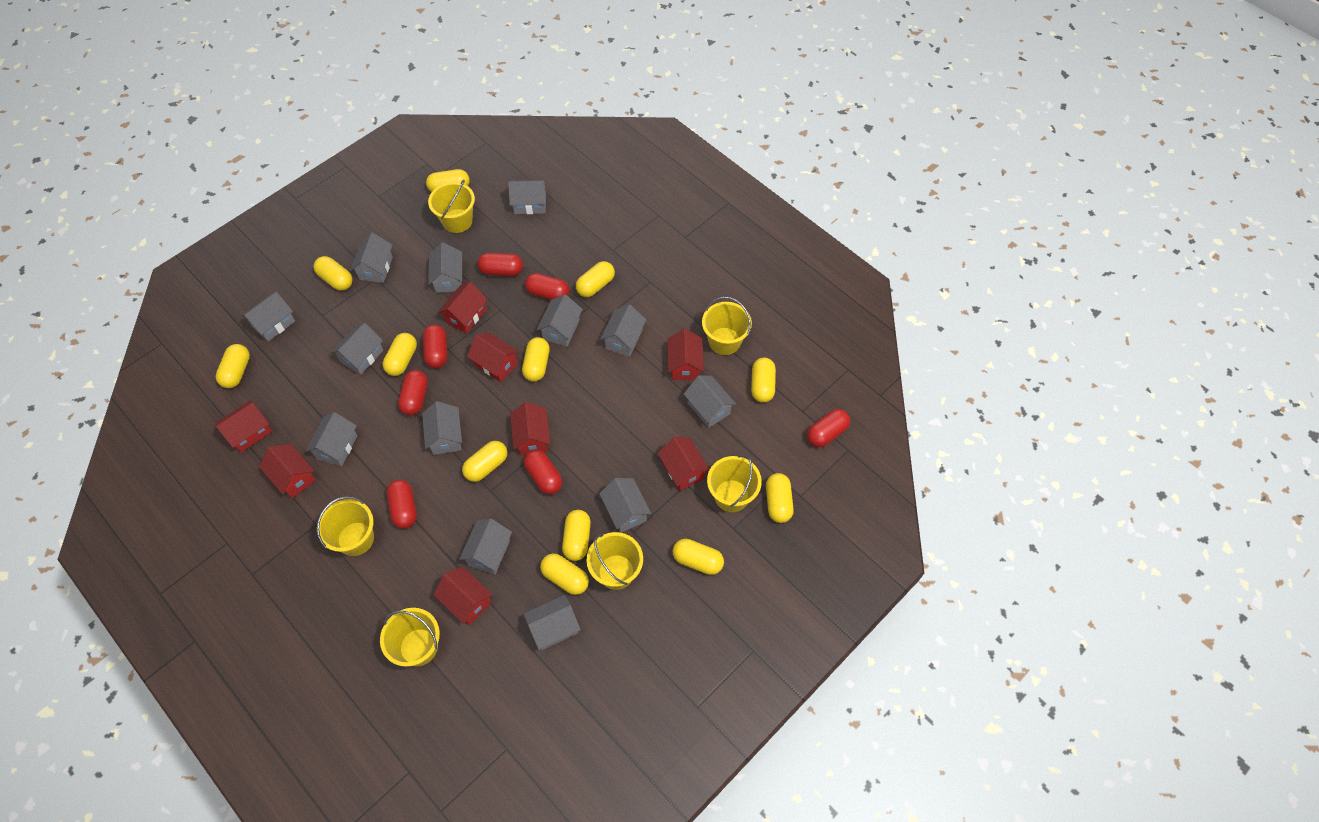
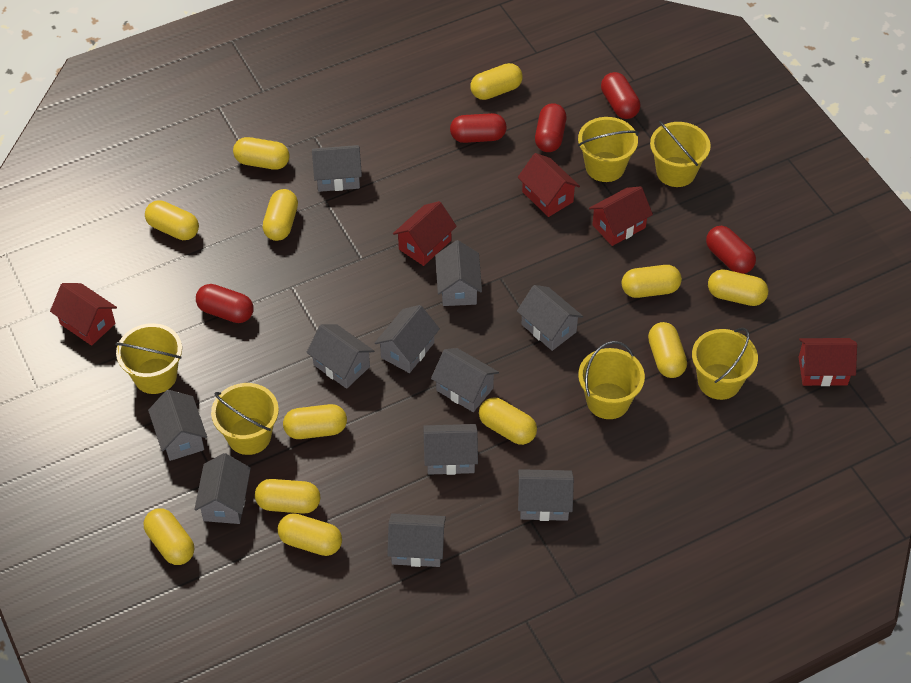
grey house: 13 -> 11
red capsule: 7 -> 5
red house: 8 -> 5

